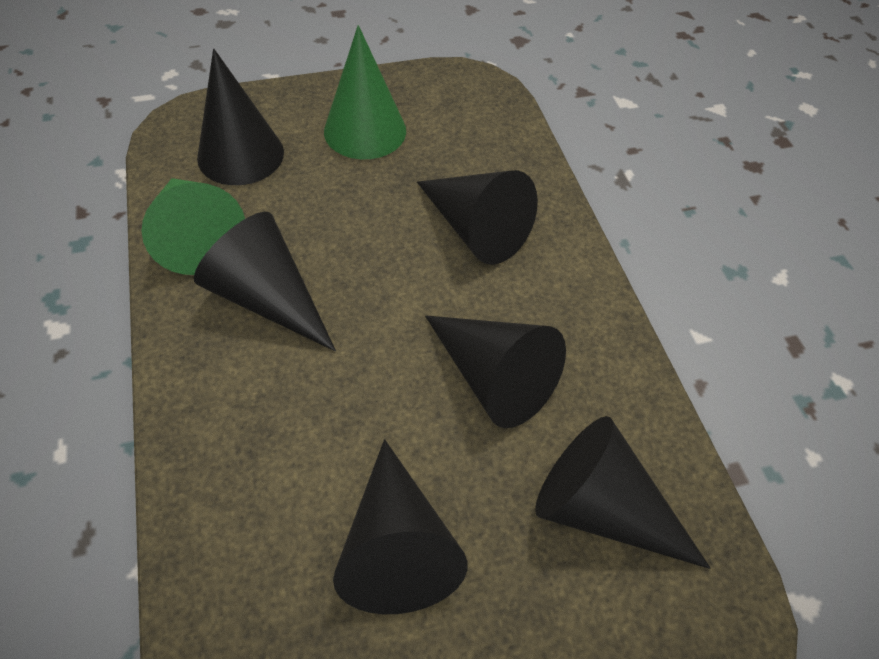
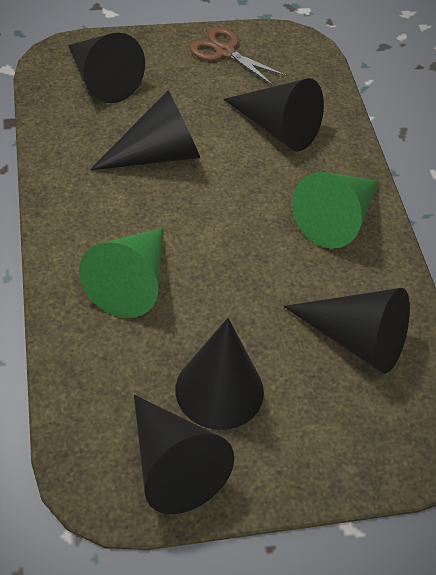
brown scissors: 0 -> 1

